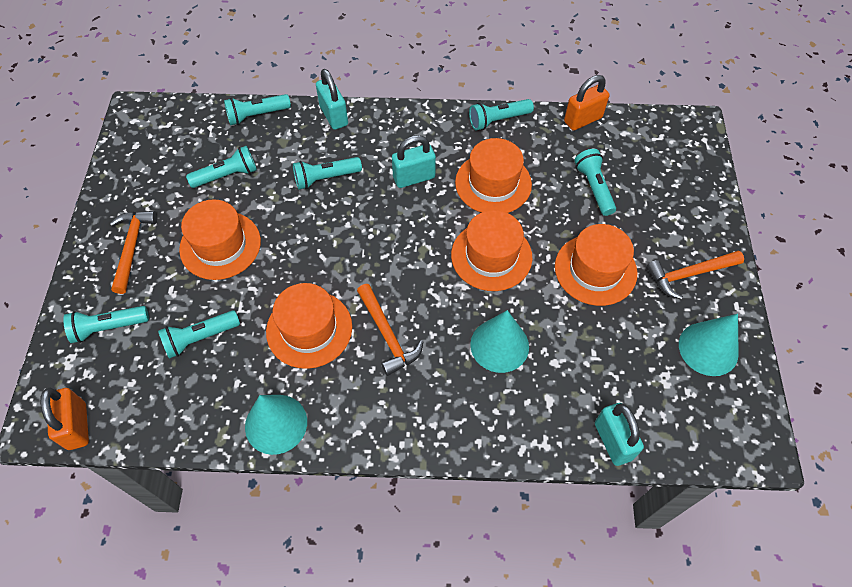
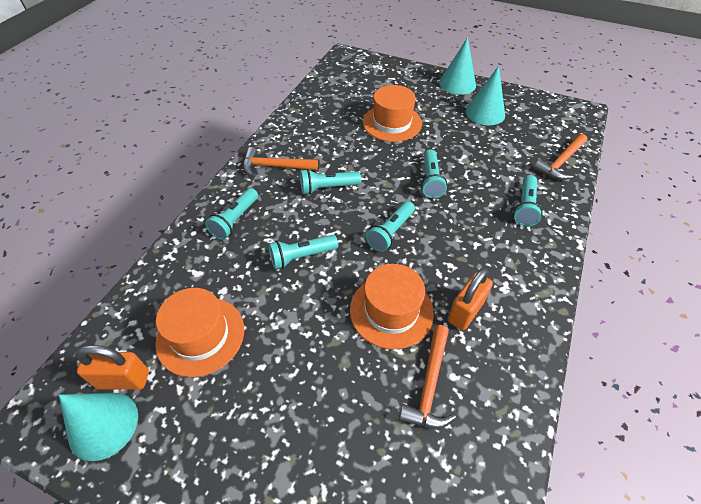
orange hat: 5 -> 3
turquoise flashlight: 7 -> 6
turquoise padlock: 3 -> 0

